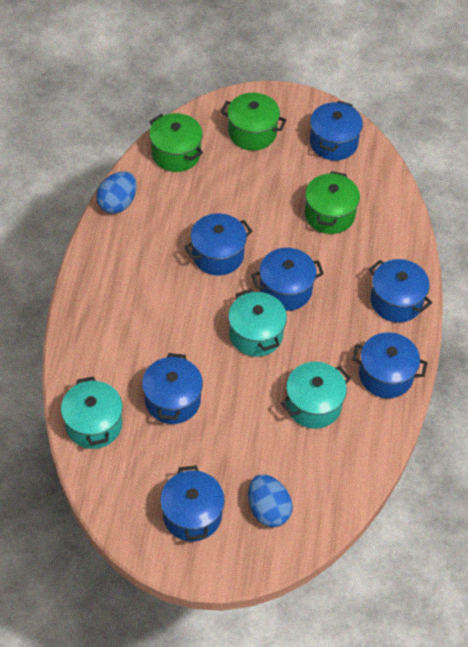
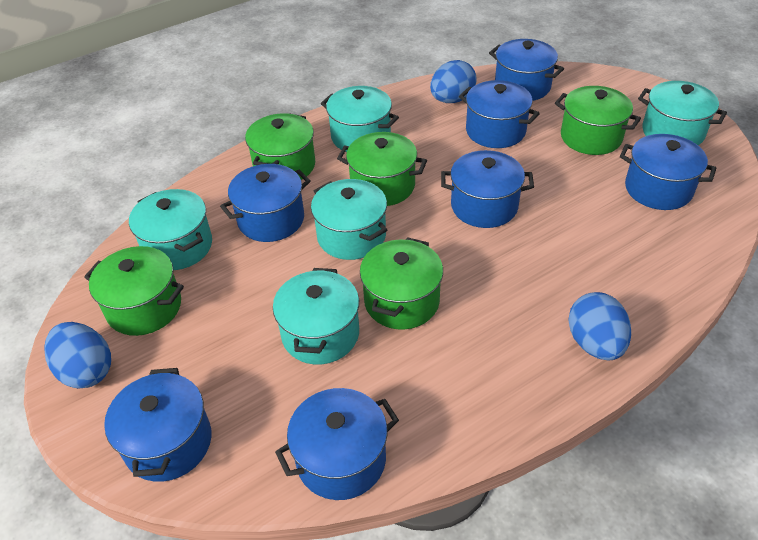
blue egg: 2 -> 3
green pot: 3 -> 5
turquoise pot: 3 -> 5

